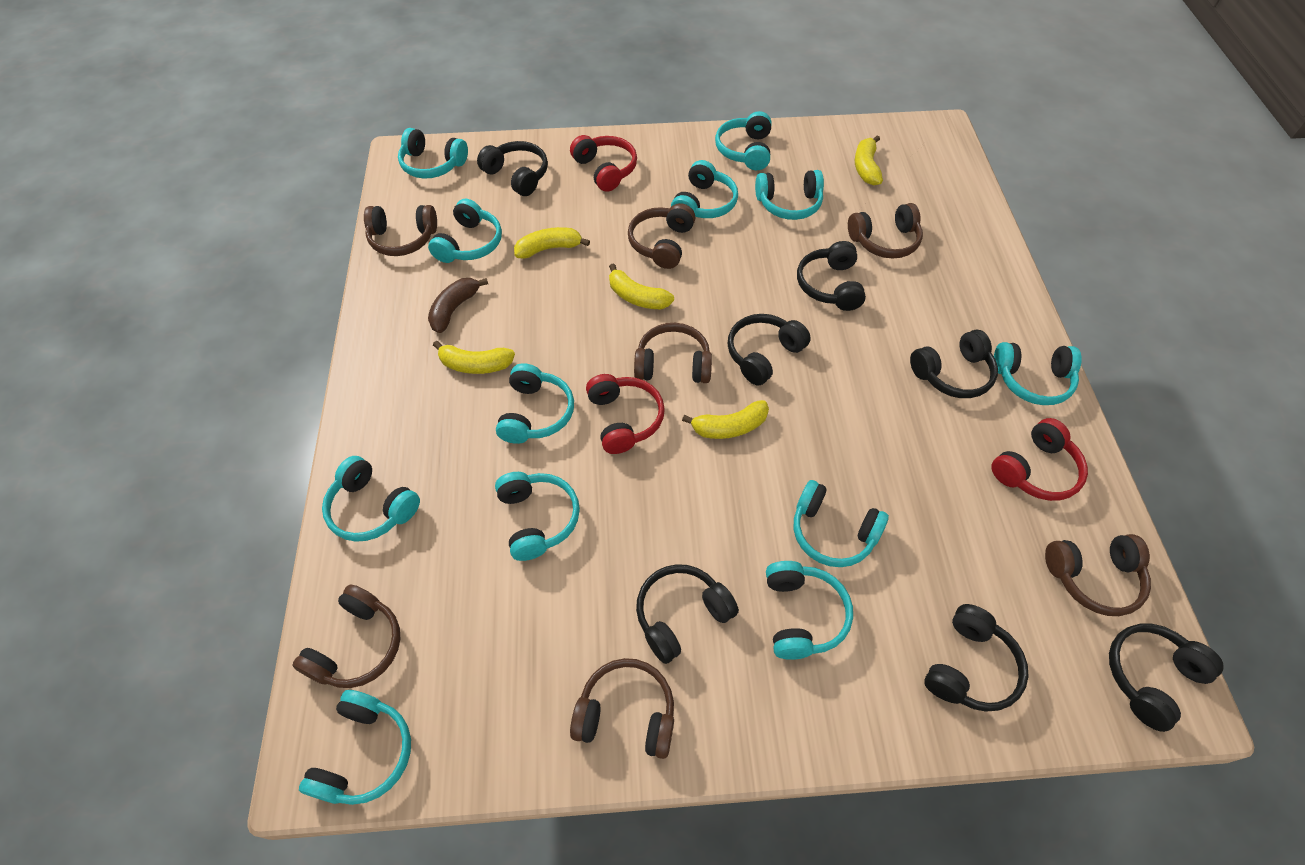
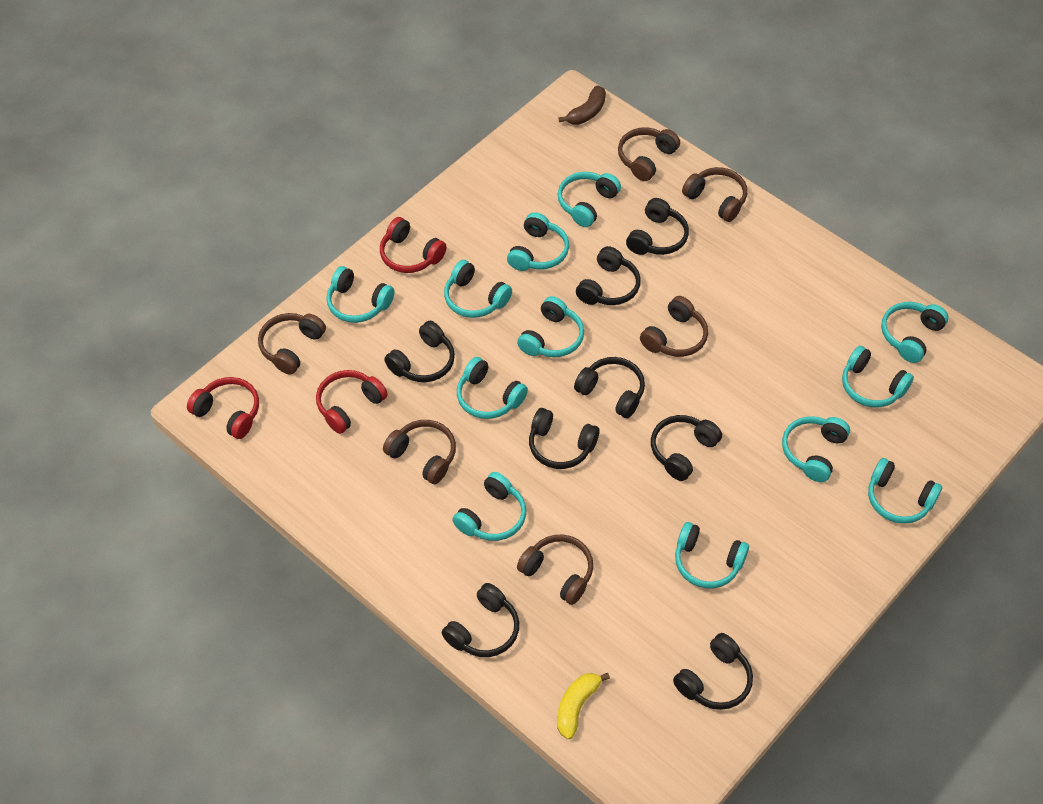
black headphones: 7 -> 8
brown headphones: 7 -> 6
yellow banana: 5 -> 1

